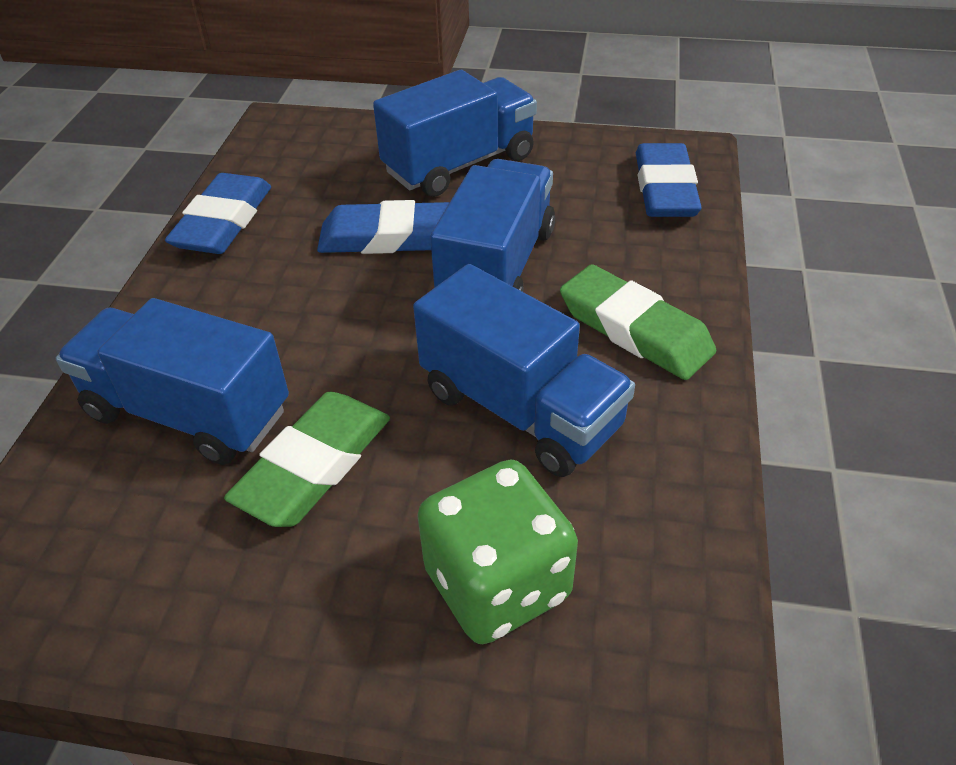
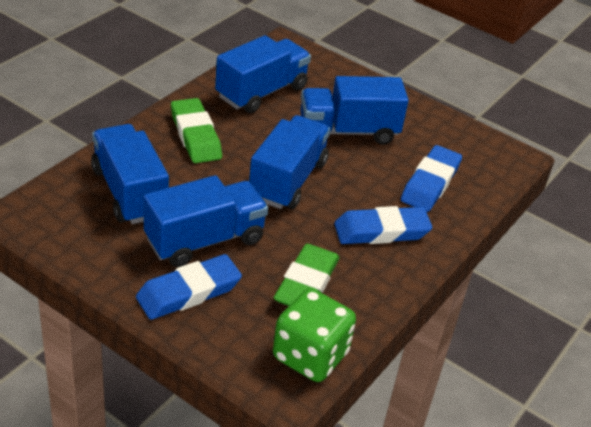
blue truck: 4 -> 5

